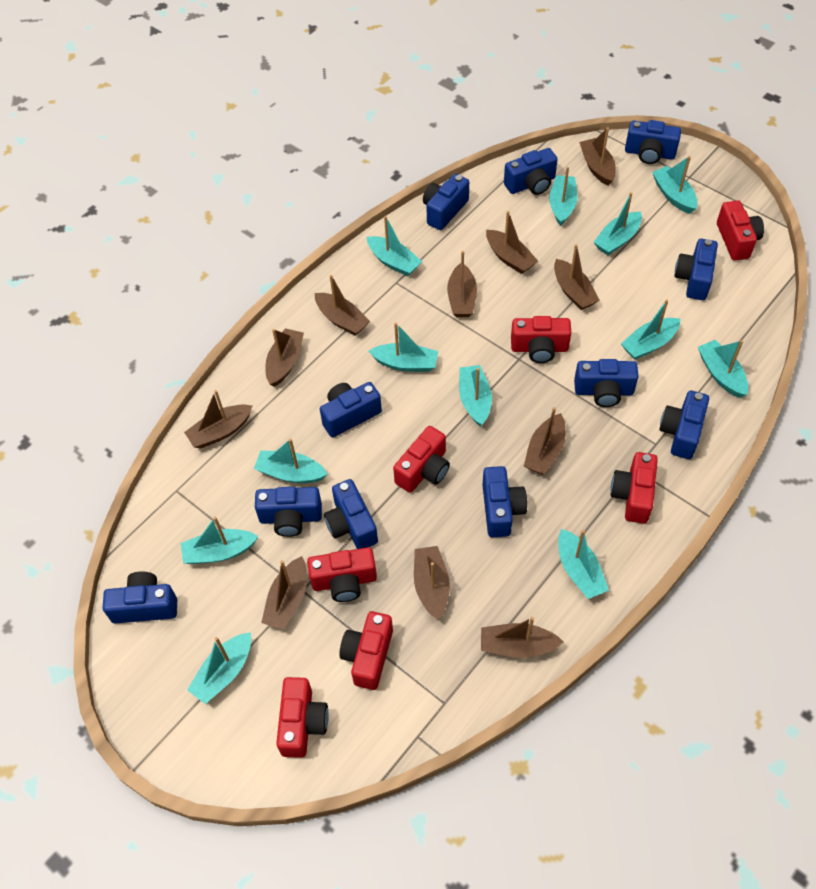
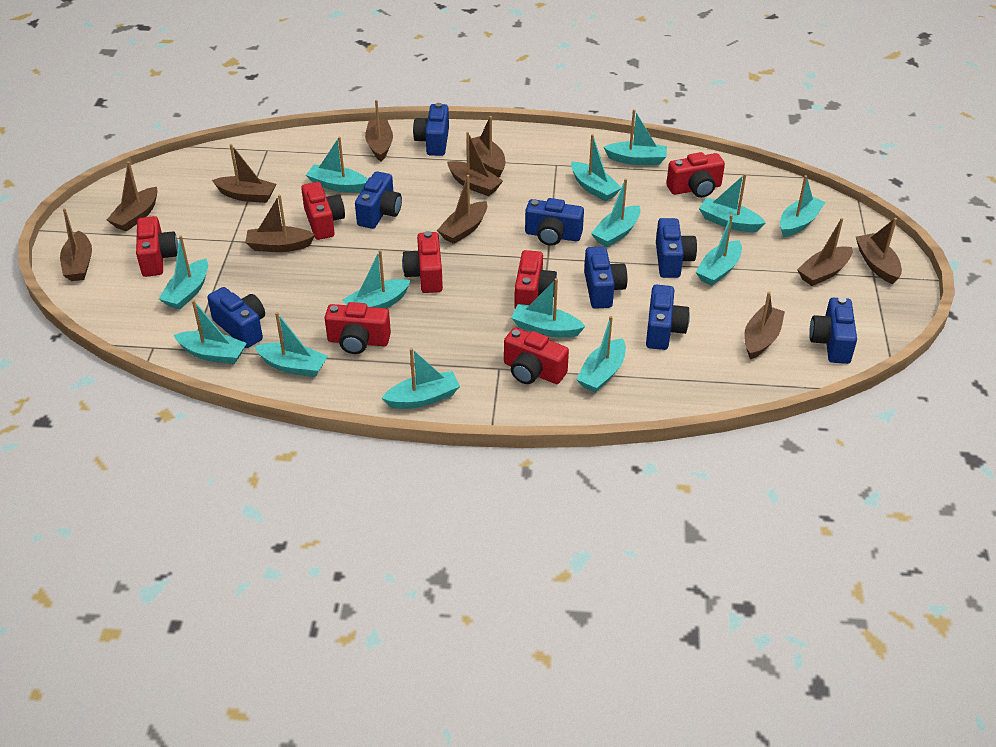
blue camera: 11 -> 8
turquoise boat: 12 -> 14

